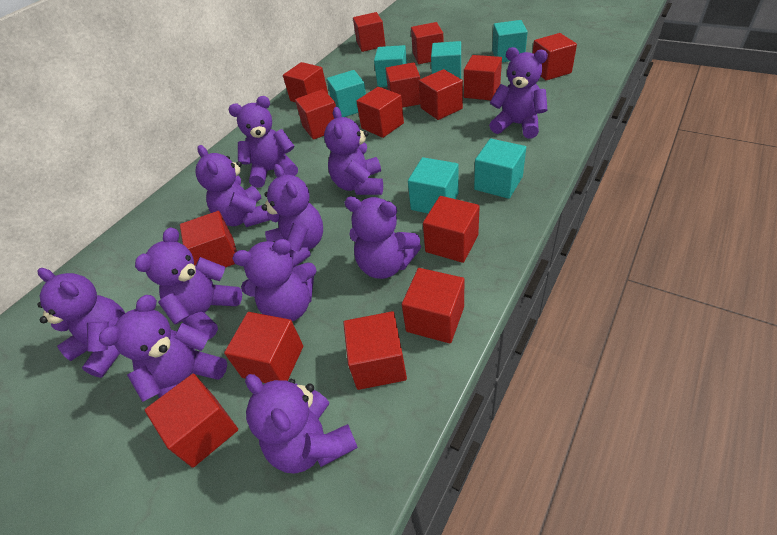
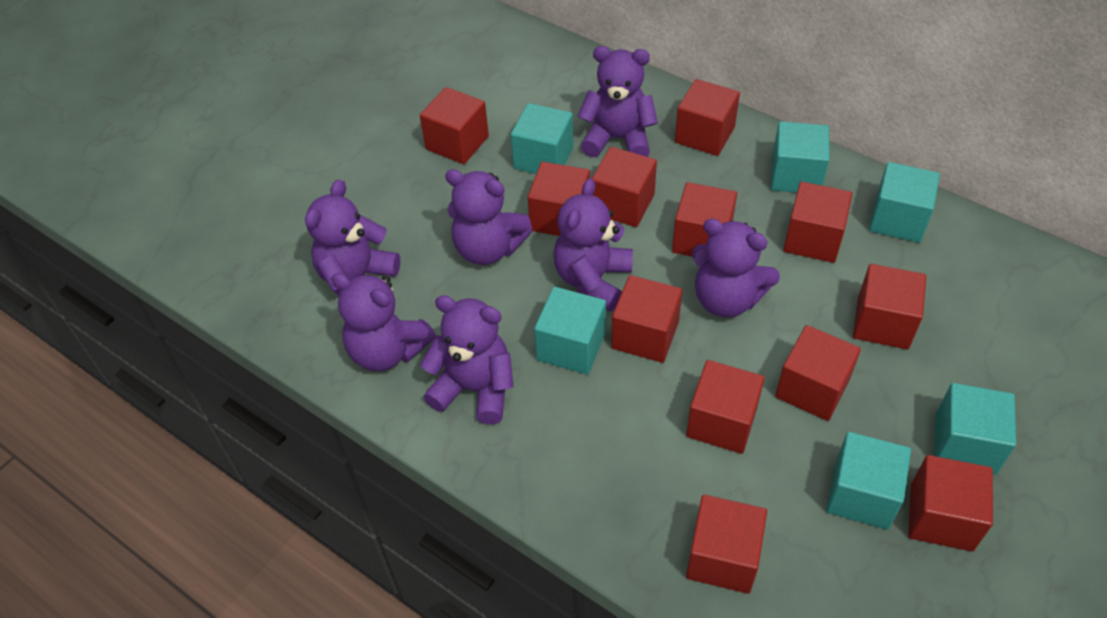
purple teddy bear: 11 -> 7
red cube: 15 -> 12

